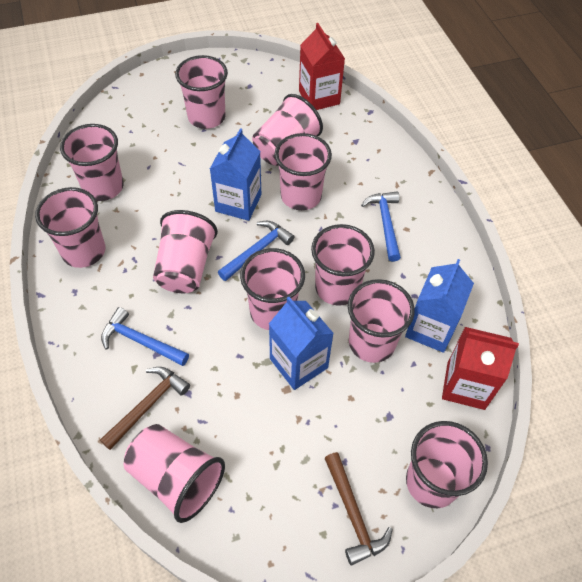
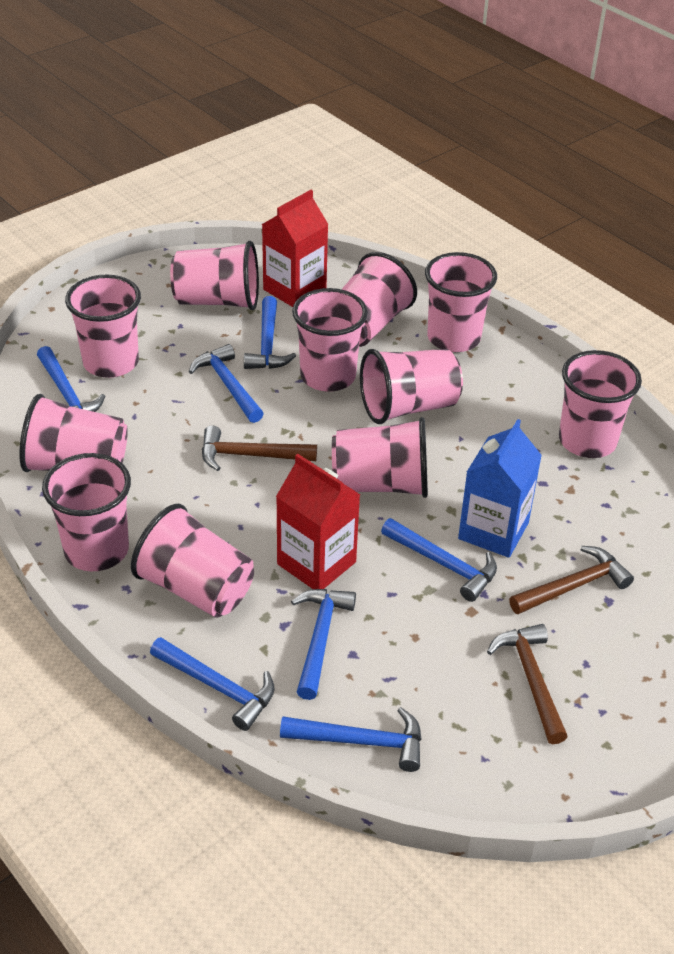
blue carton: 3 -> 1
blue hammer: 3 -> 7
brown hammer: 2 -> 3

